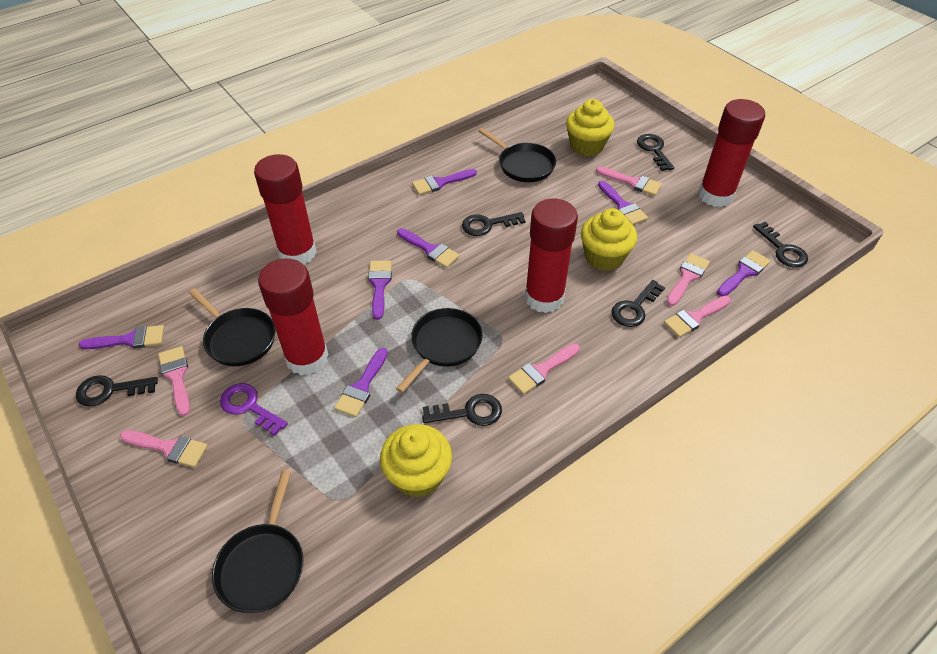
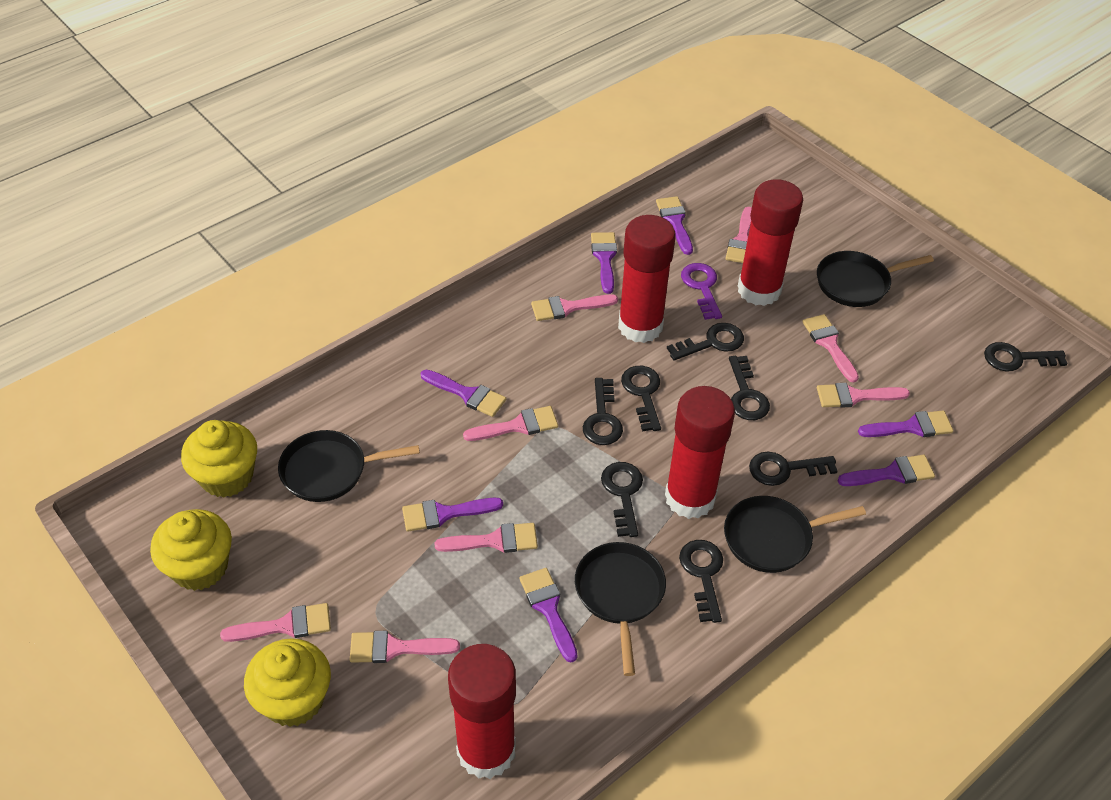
black key: 6 -> 8
pink brush: 6 -> 8

